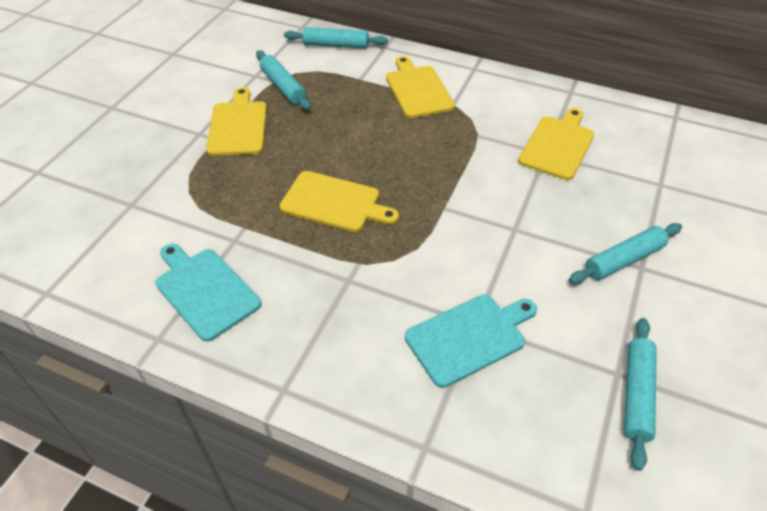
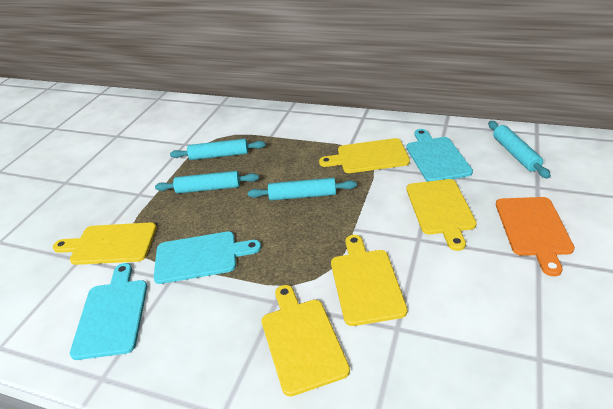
orange cutting board: 0 -> 1
turquoise cutting board: 2 -> 3
yellow cutting board: 4 -> 5

